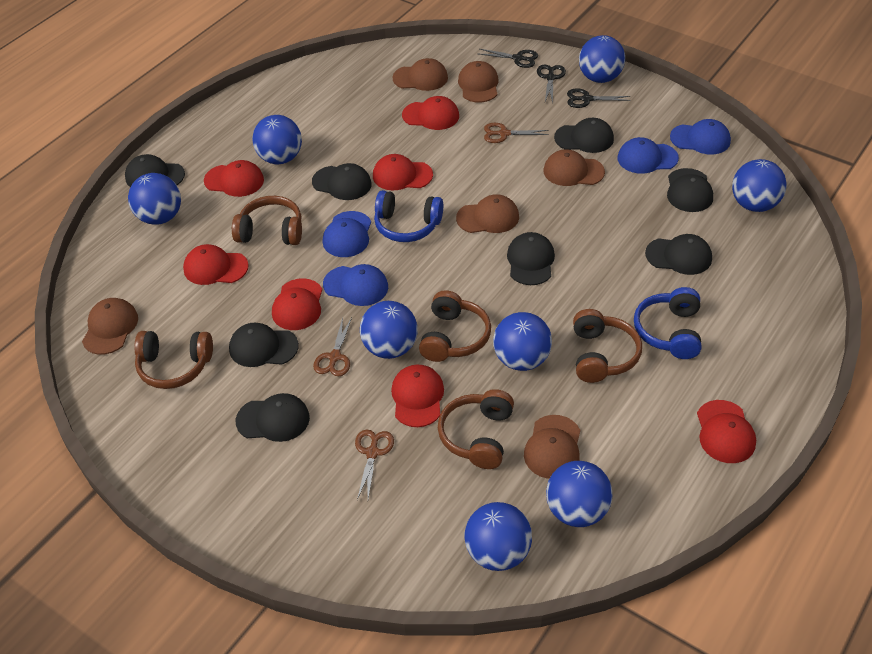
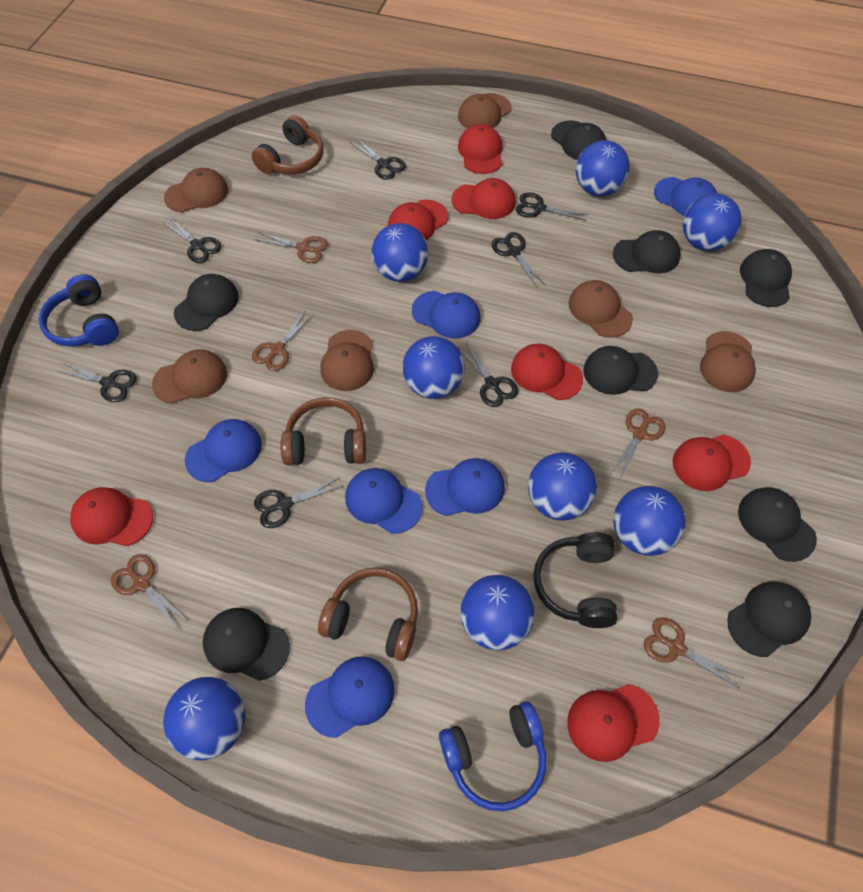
black headphones: 0 -> 1
black scissors: 3 -> 7
blue cap: 4 -> 6
brown headphones: 5 -> 3
brown scissors: 3 -> 5

